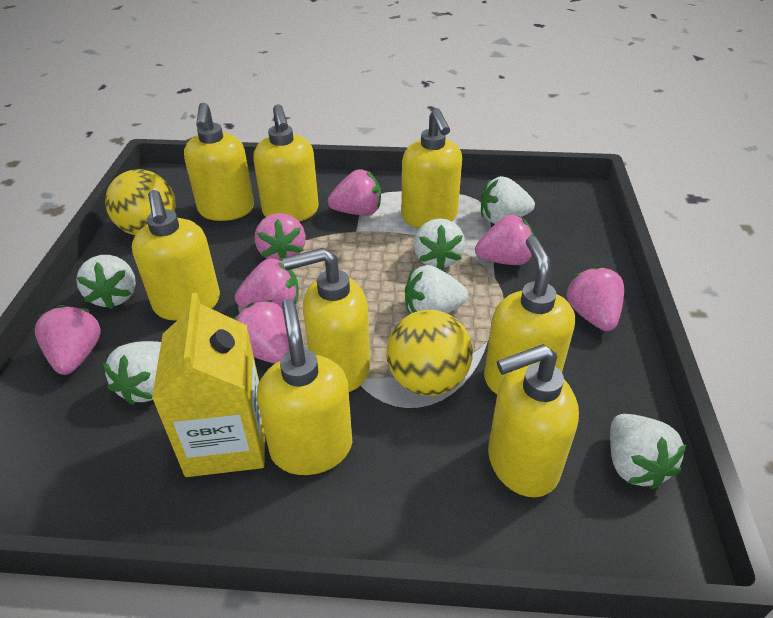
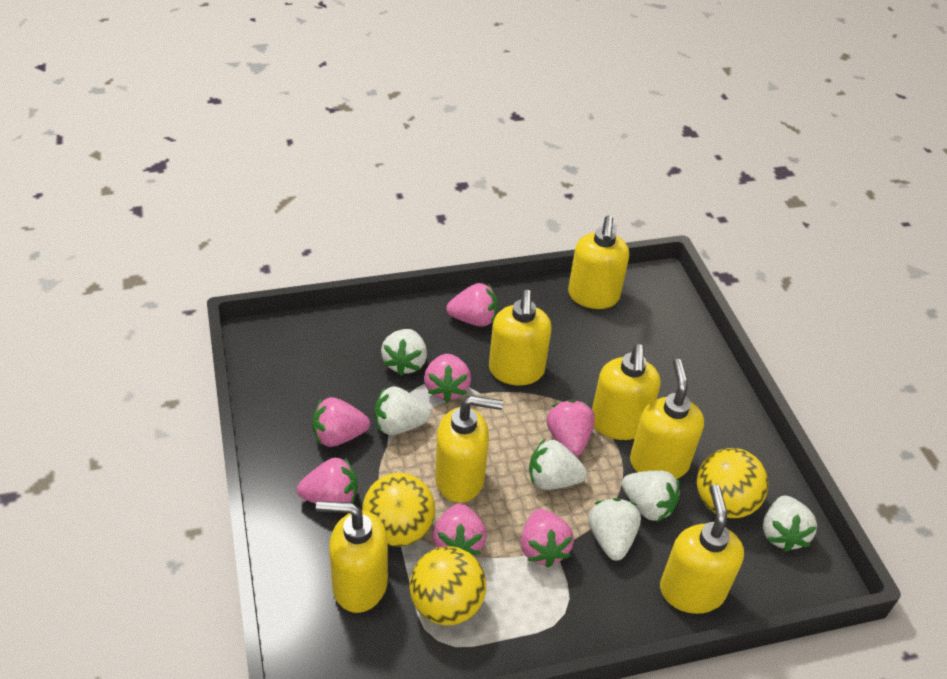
yellow ball: 2 -> 3
yellow carton: 1 -> 0
yellow soap dispenser: 8 -> 7

